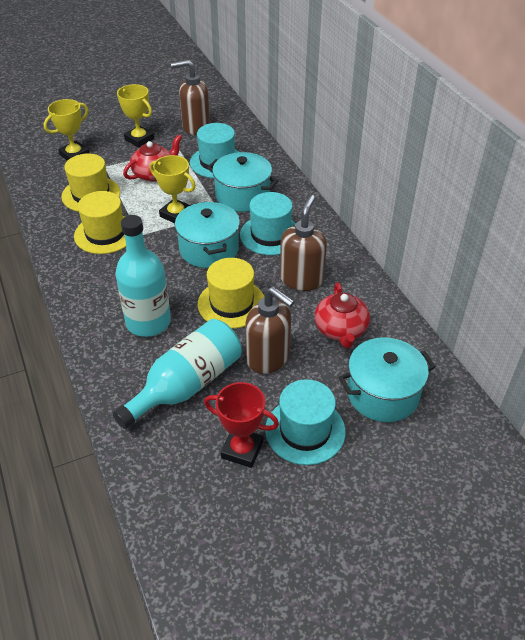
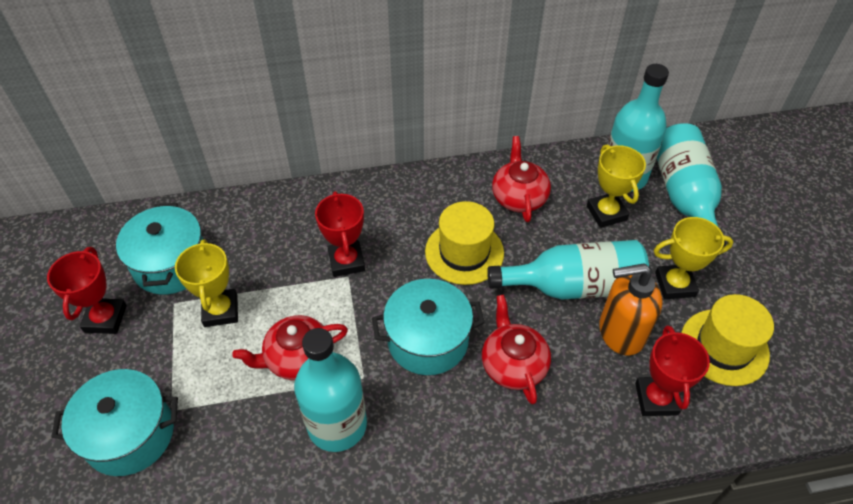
brown soap dispenser: 3 -> 0
orange soap dispenser: 0 -> 1
red teapot: 2 -> 3
red trophy: 1 -> 3
turquoise bottle: 2 -> 4
turquoise hat: 3 -> 0
yellow hat: 3 -> 2

